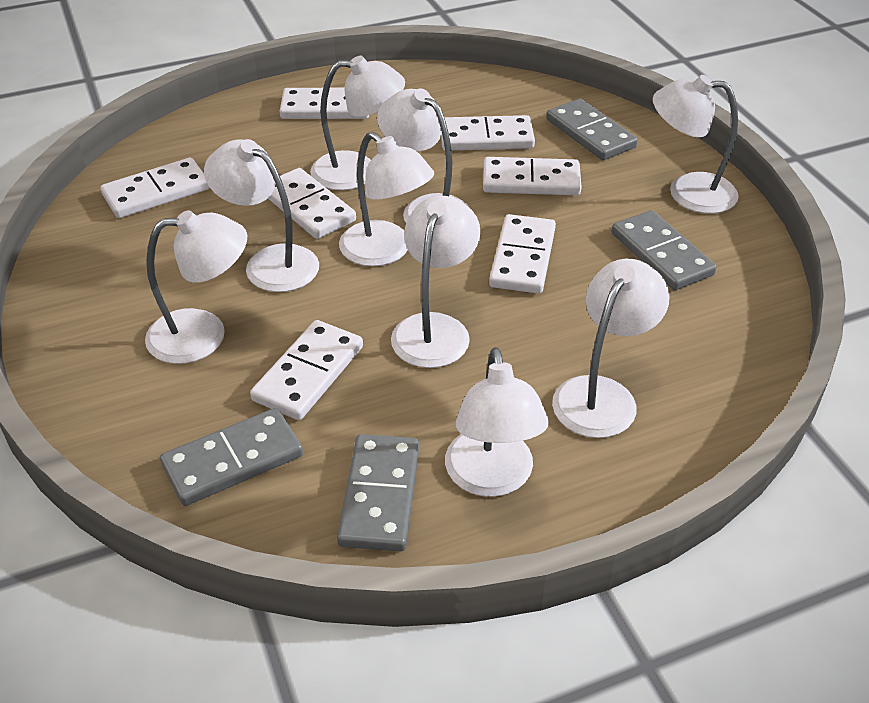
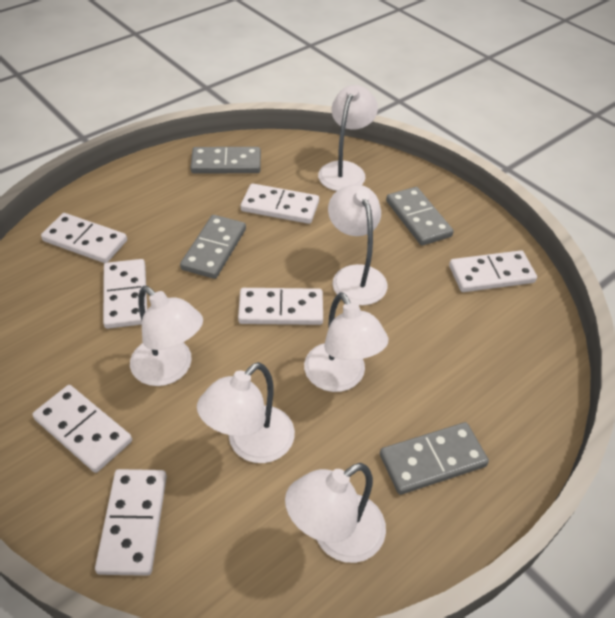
white lamp: 9 -> 6

